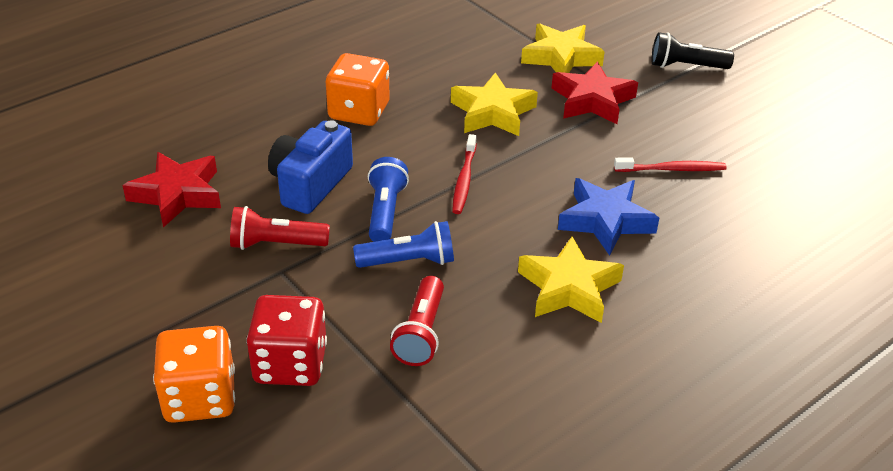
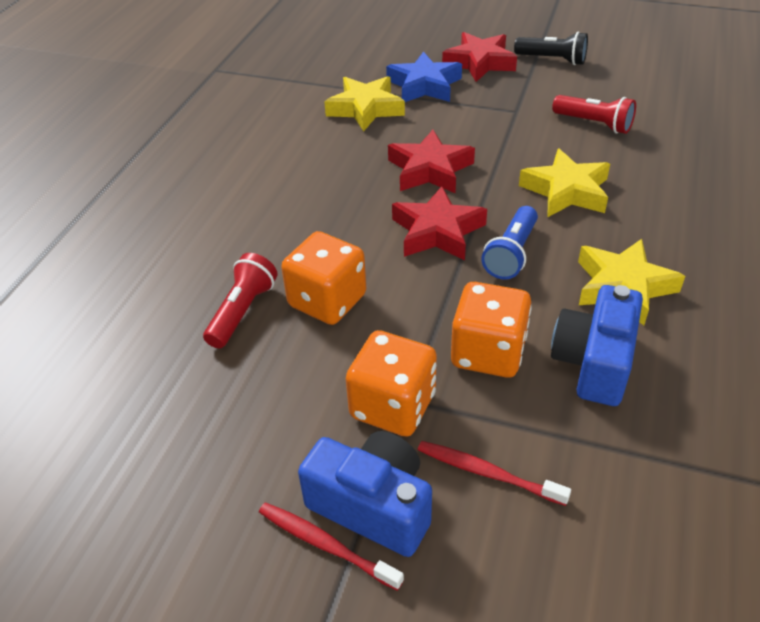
blue camera: 1 -> 2
blue flashlight: 2 -> 1
orange dice: 2 -> 3
red dice: 1 -> 0
red star: 2 -> 3

